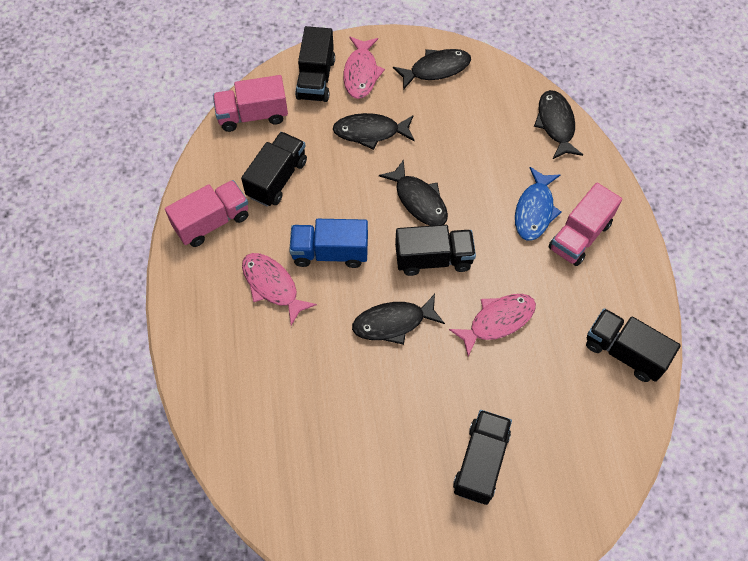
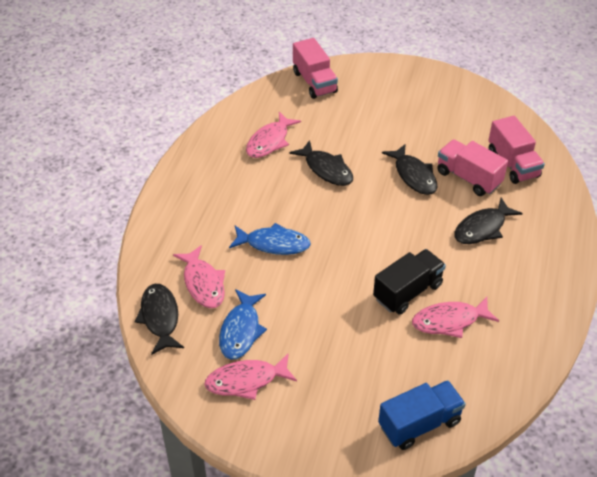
black fish: 5 -> 4
black truck: 5 -> 1
blue fish: 1 -> 2
pink fish: 3 -> 4

